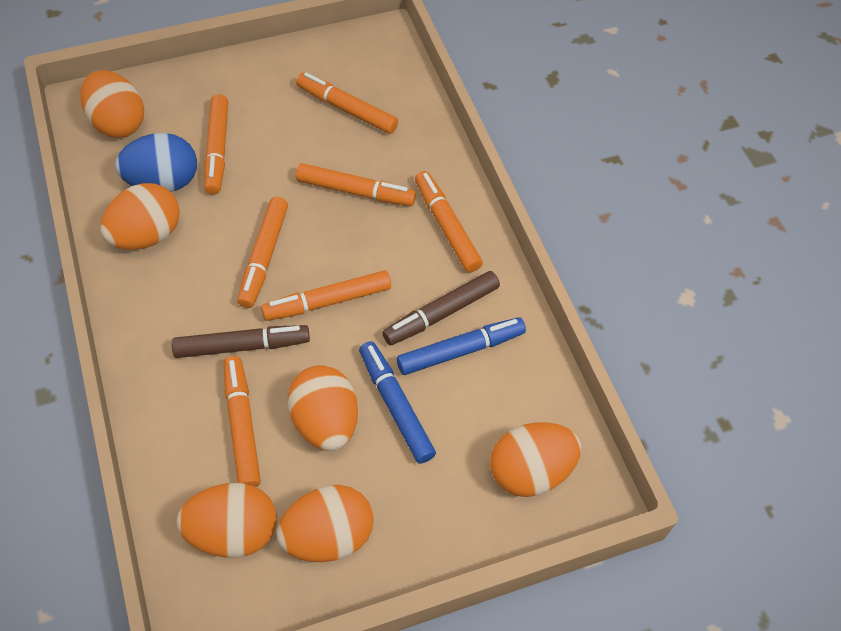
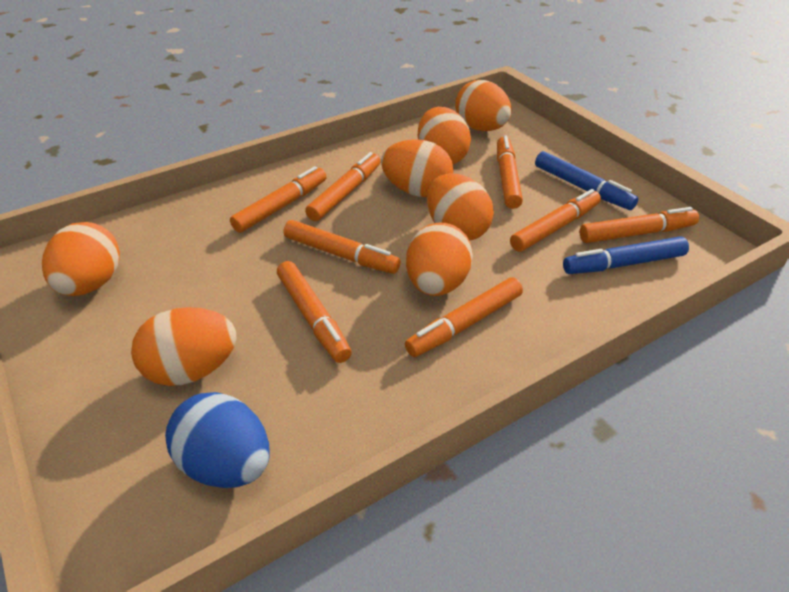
brown marker: 2 -> 0
orange egg: 6 -> 7
orange marker: 7 -> 8

